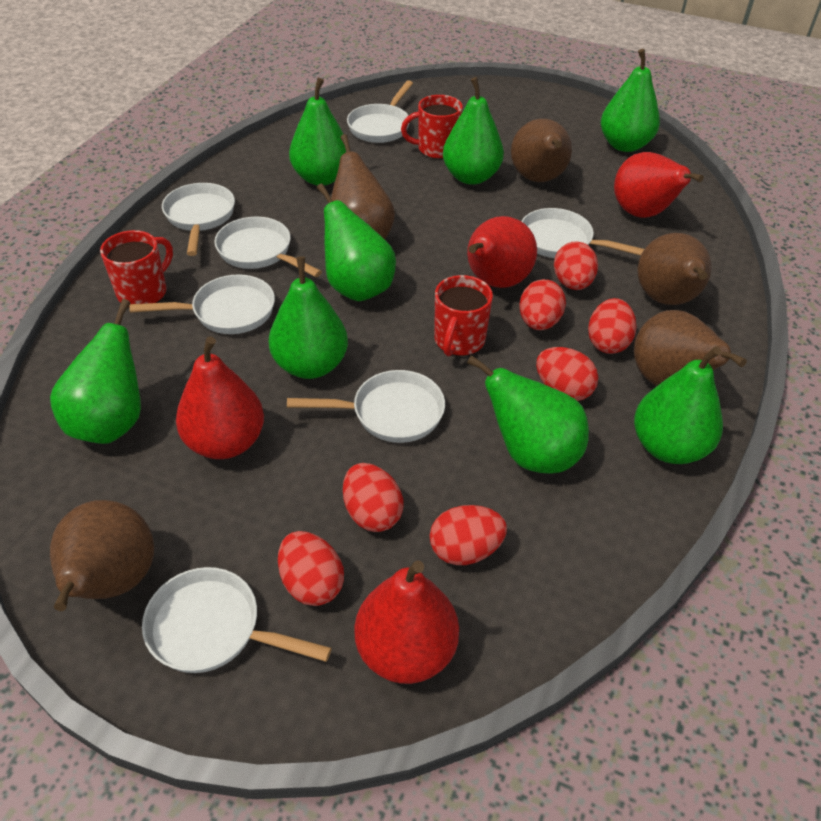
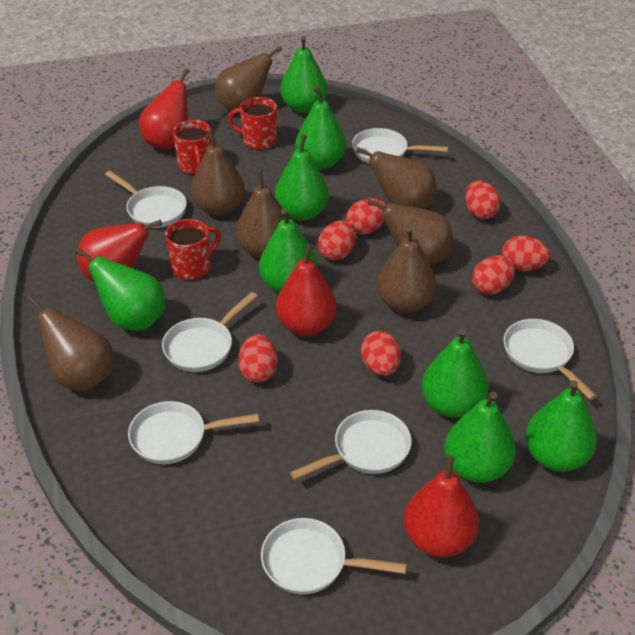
brown pear: 5 -> 7

